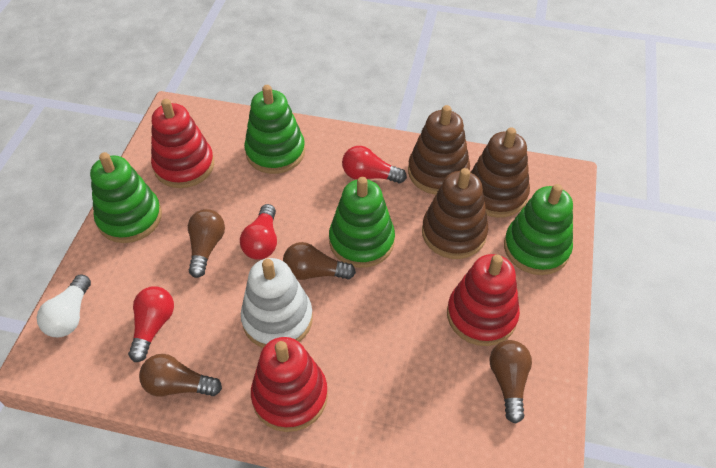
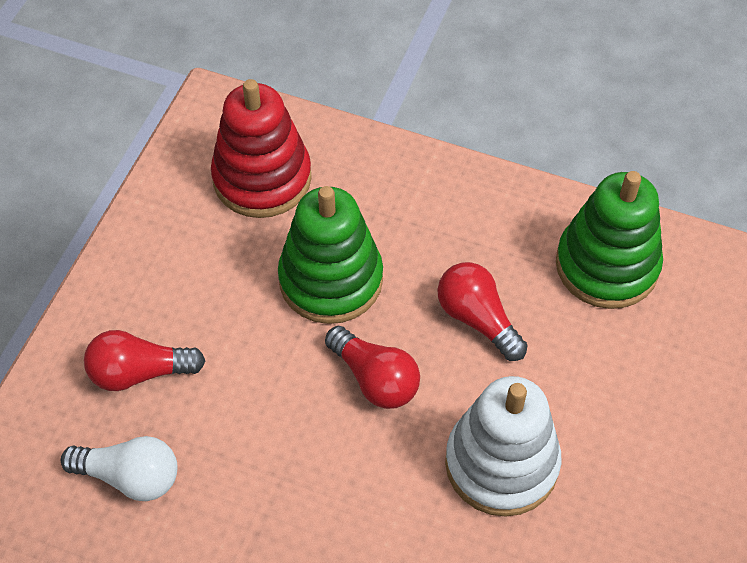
brown light bulb: 4 -> 0
brown stacking toy: 3 -> 0
green stacking toy: 4 -> 2
red stacking toy: 3 -> 1

